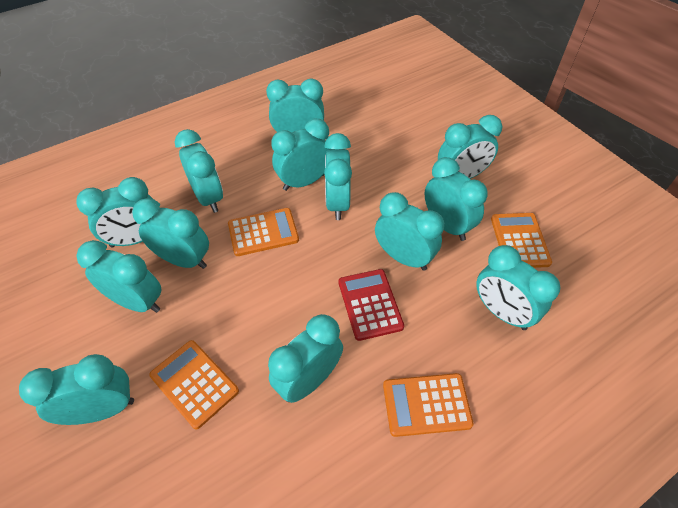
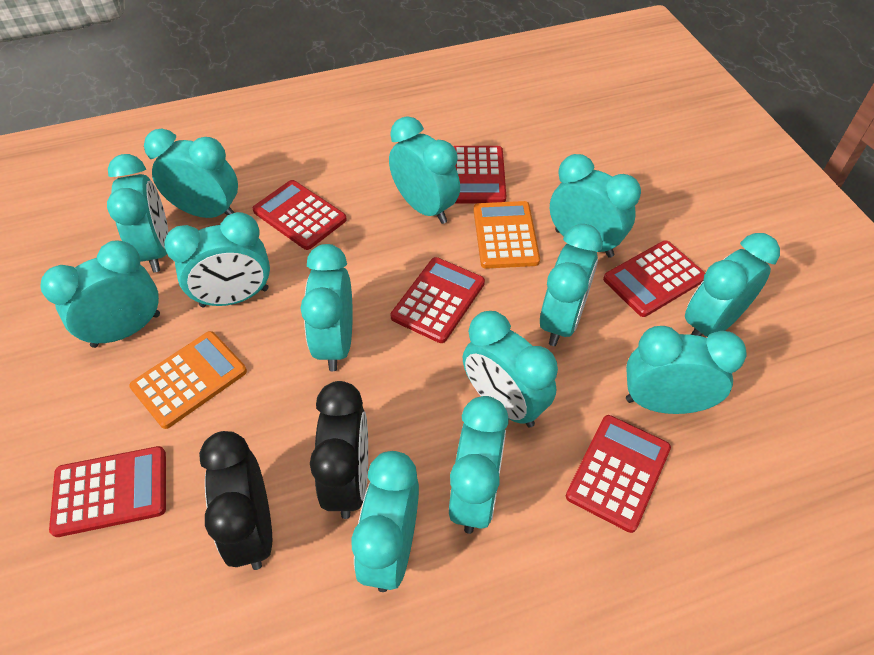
black clock: 0 -> 2
orange calculator: 4 -> 2
red calculator: 1 -> 6

